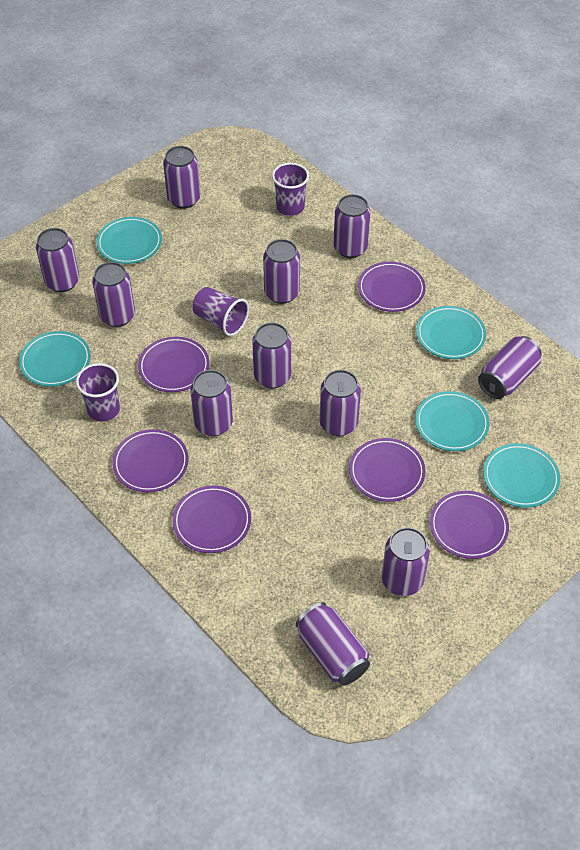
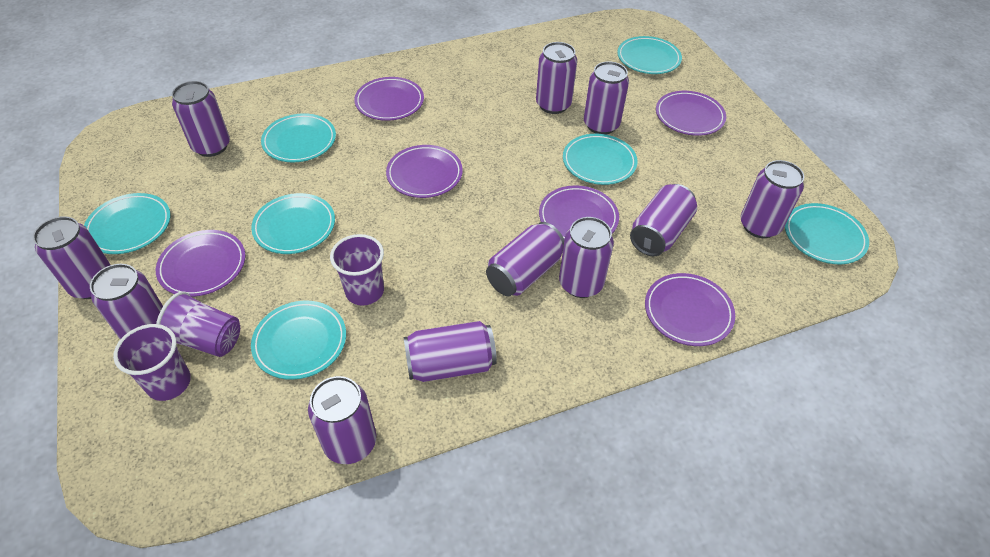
turquoise plate: 5 -> 7

